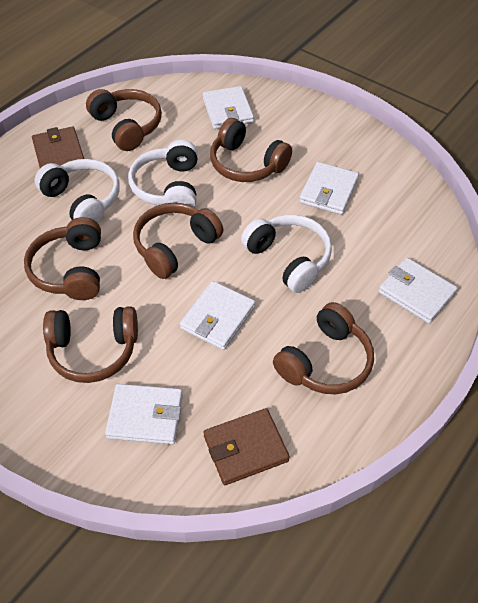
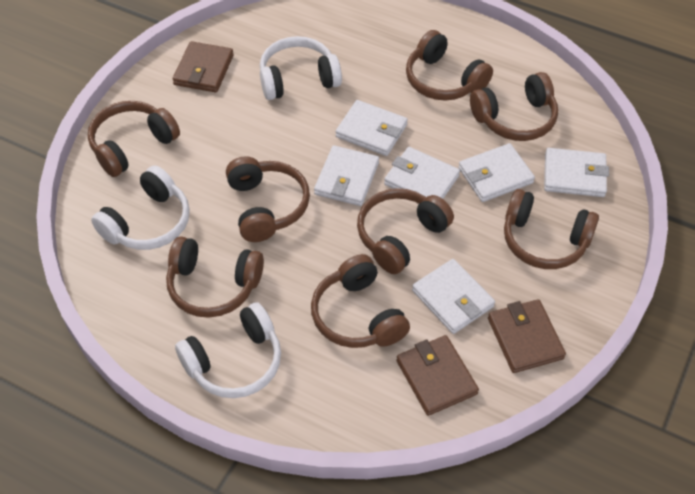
brown headphones: 6 -> 8
brown wallet: 2 -> 3
white wallet: 5 -> 6

